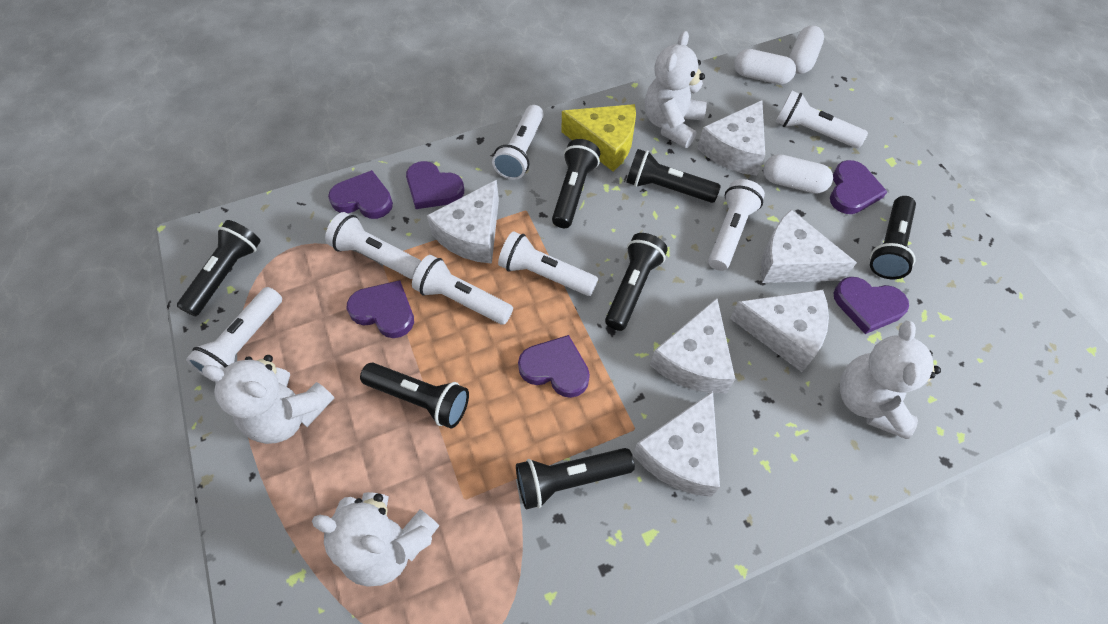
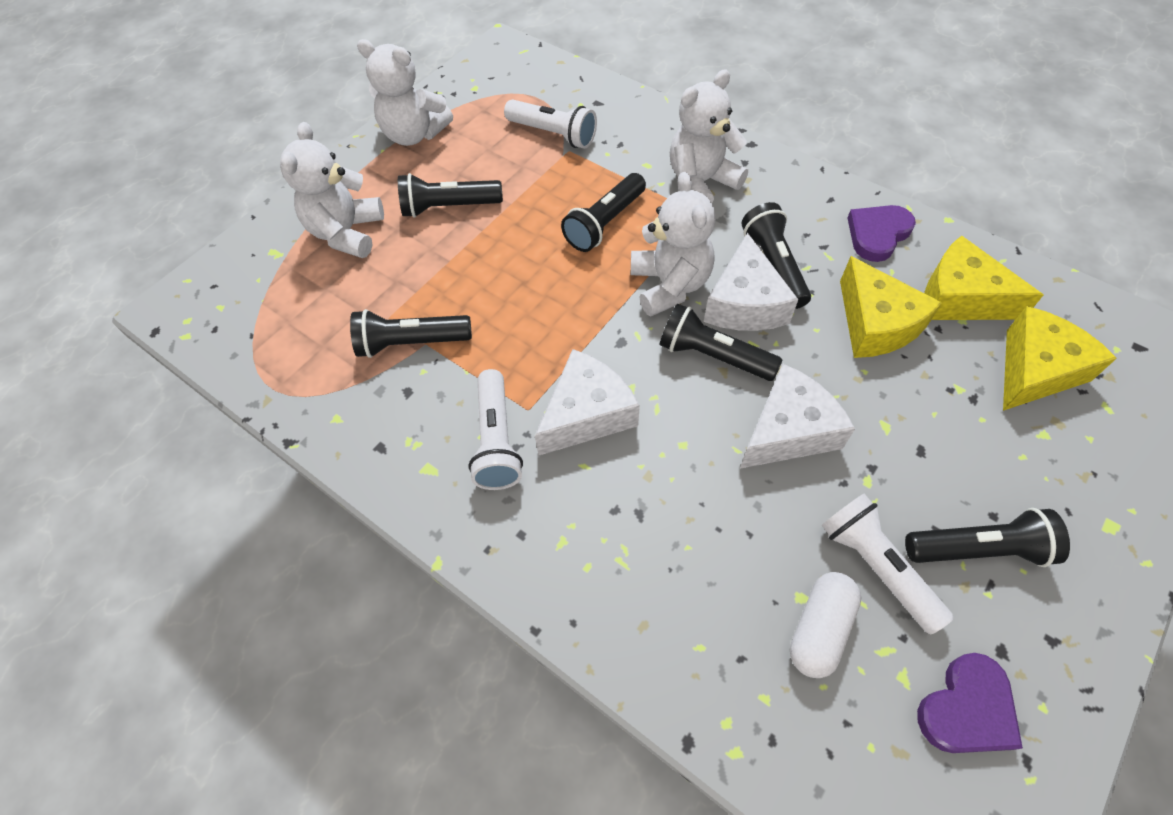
black flashlight: 7 -> 6
purple heart: 6 -> 2
white capsule: 3 -> 1
white cheese: 6 -> 3
white flashlight: 7 -> 3
yellow cheese: 1 -> 3

